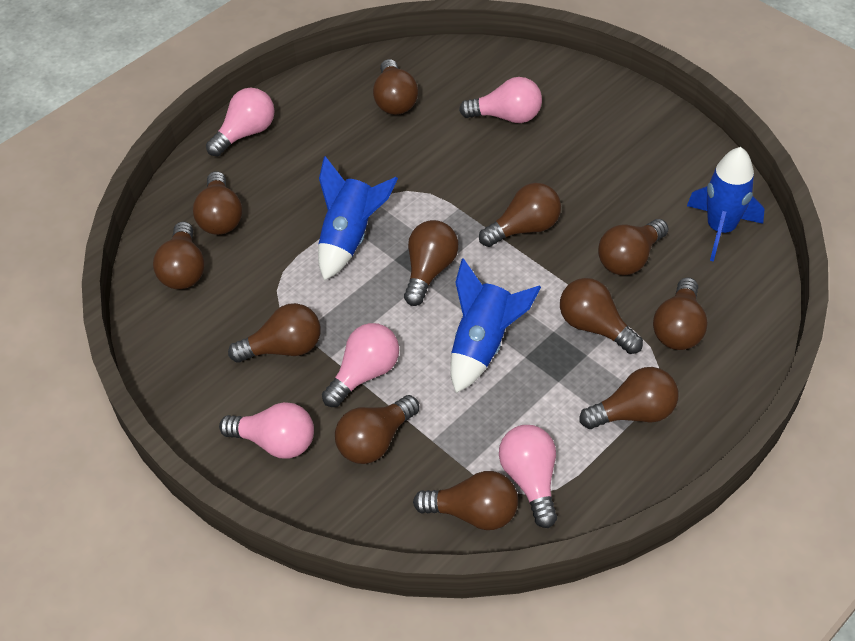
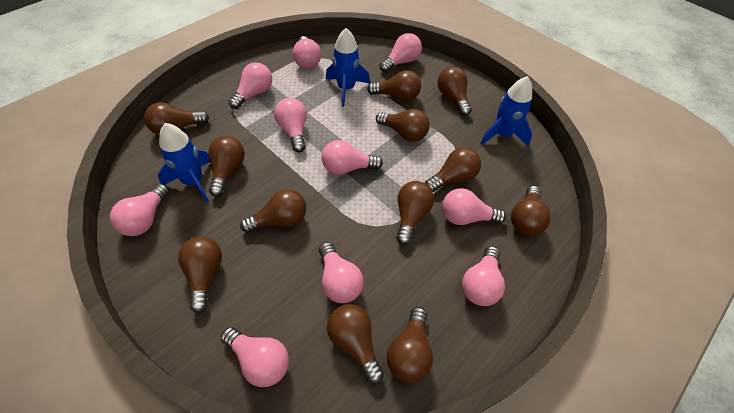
pink light bulb: 5 -> 10

